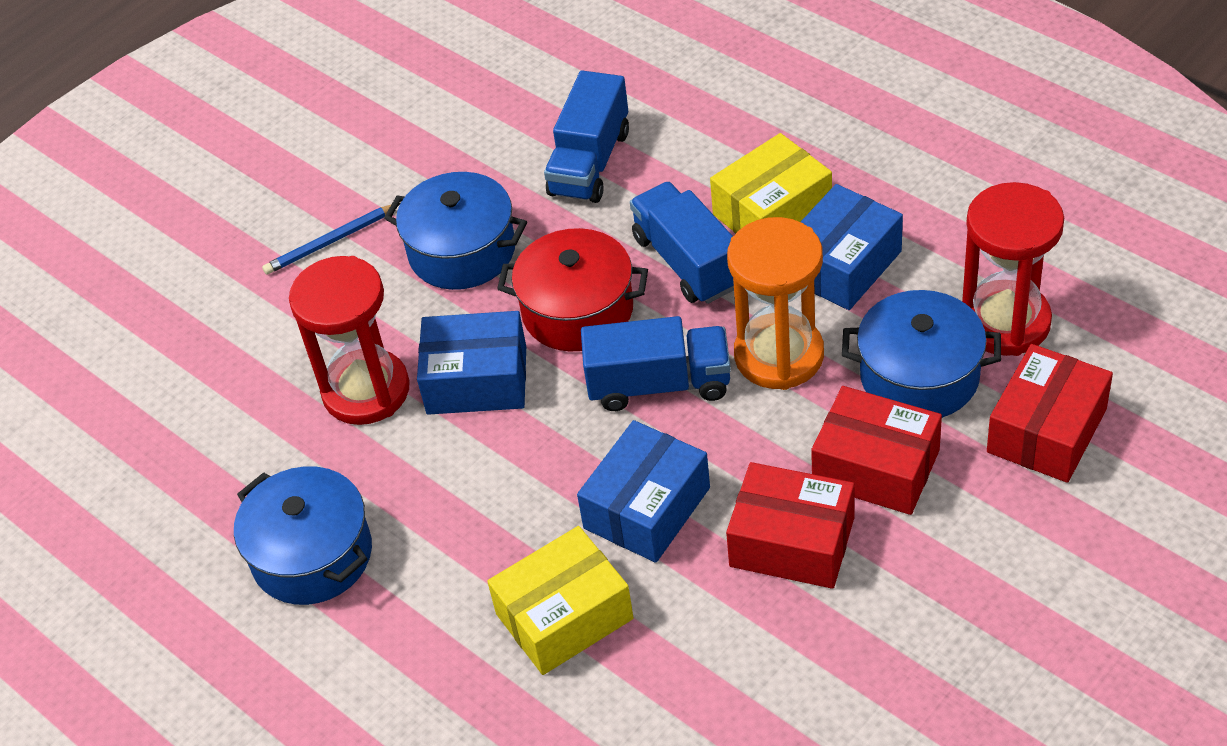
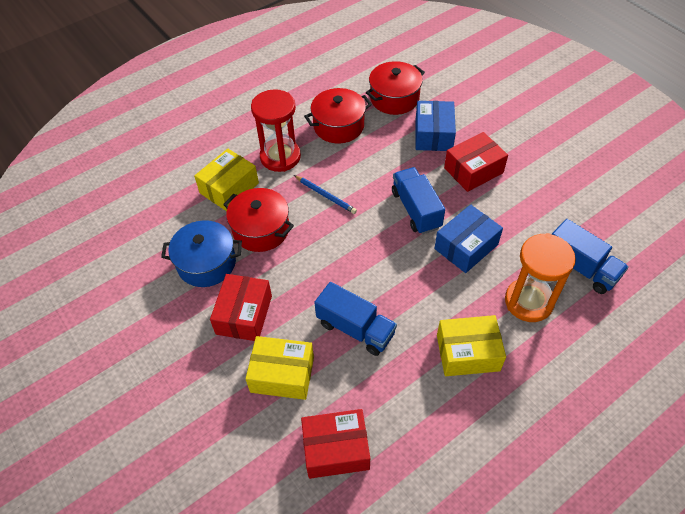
blue box: 3 -> 2
blue pot: 3 -> 1
red hourglass: 2 -> 1
red pot: 1 -> 3
yellow box: 2 -> 3

